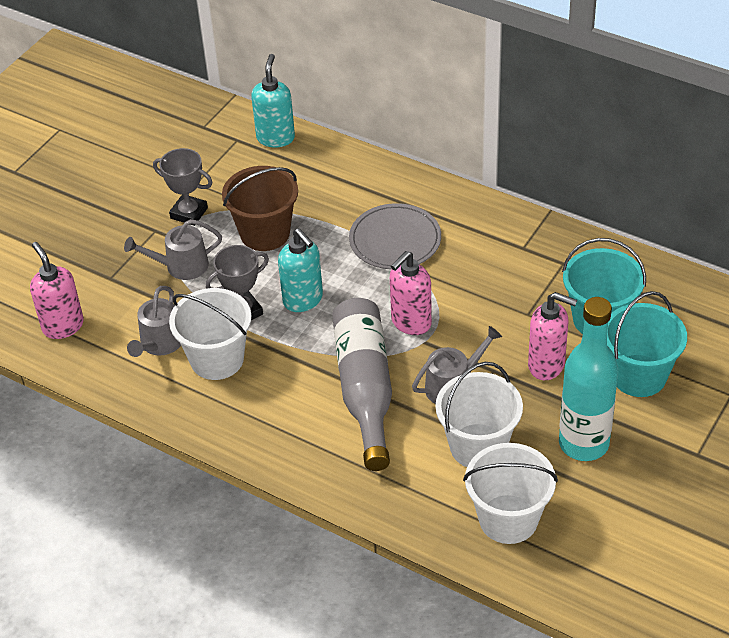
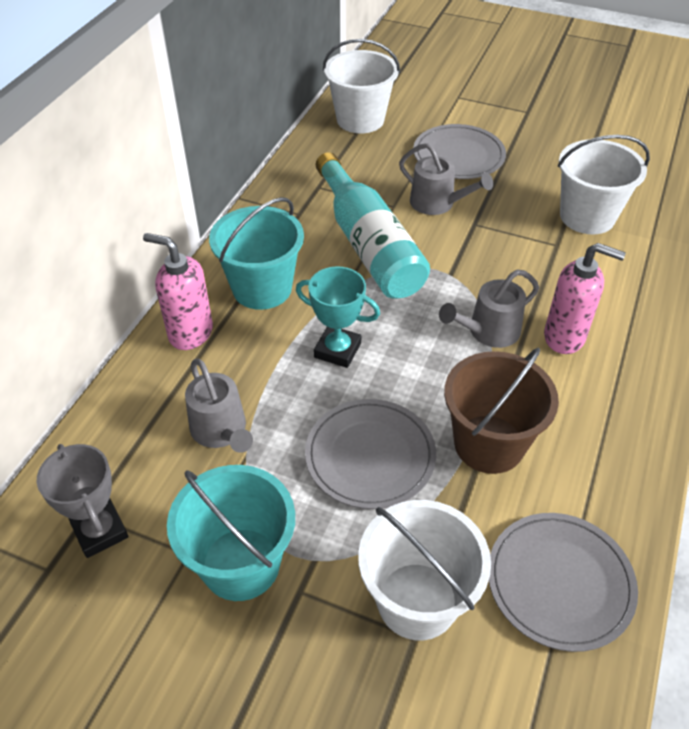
grey bottle: 1 -> 0
grey plate: 1 -> 3
grey trophy: 2 -> 1
pink soap dispenser: 3 -> 2
turquoise soap dispenser: 2 -> 0
turquoise trophy: 0 -> 1

